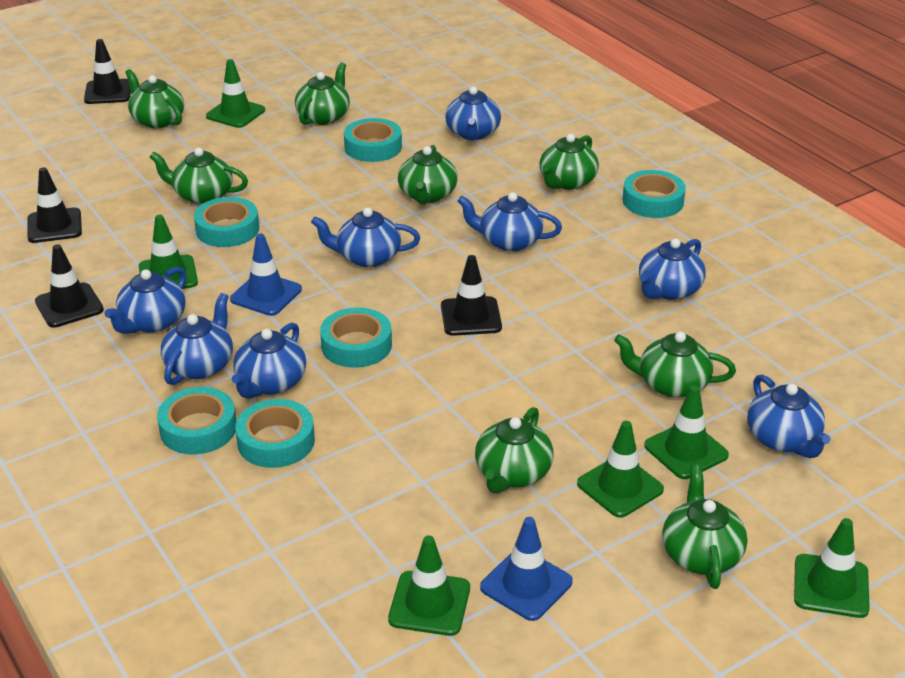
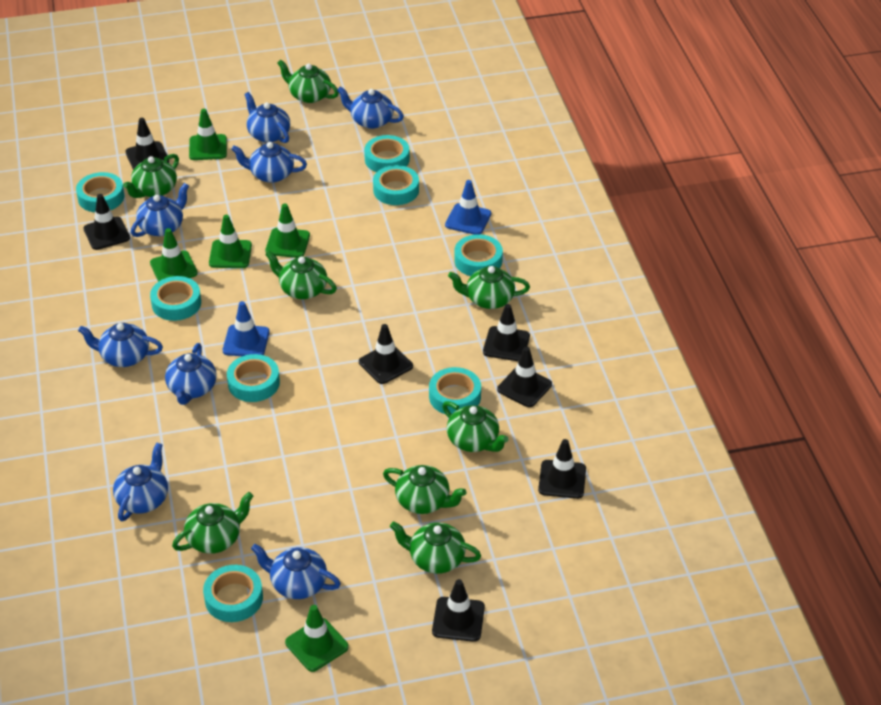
black traffic cone: 4 -> 7
green traffic cone: 6 -> 5
turquoise tape: 6 -> 8

